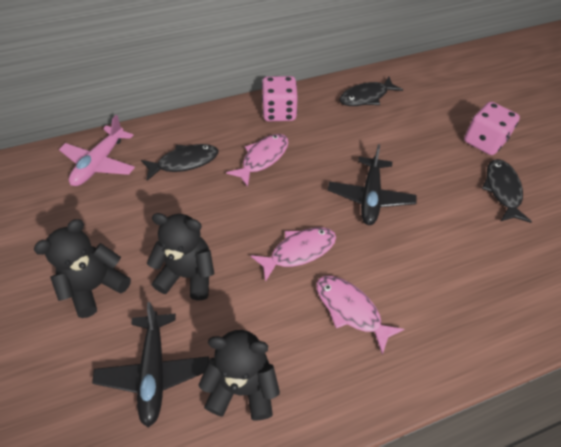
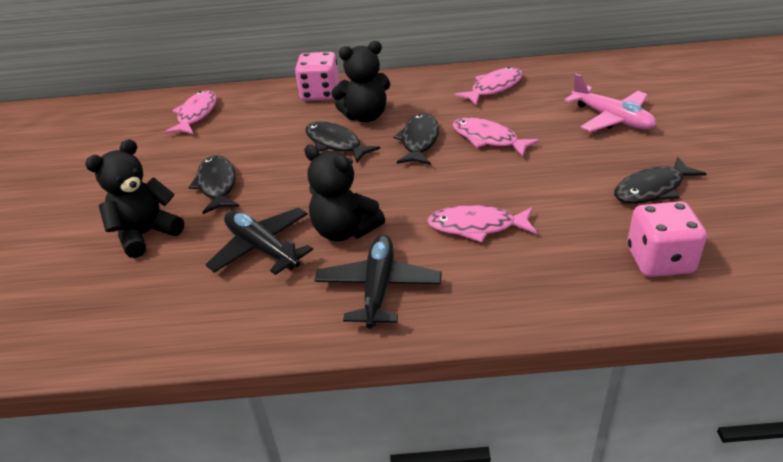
black fish: 3 -> 4
pink fish: 3 -> 4

